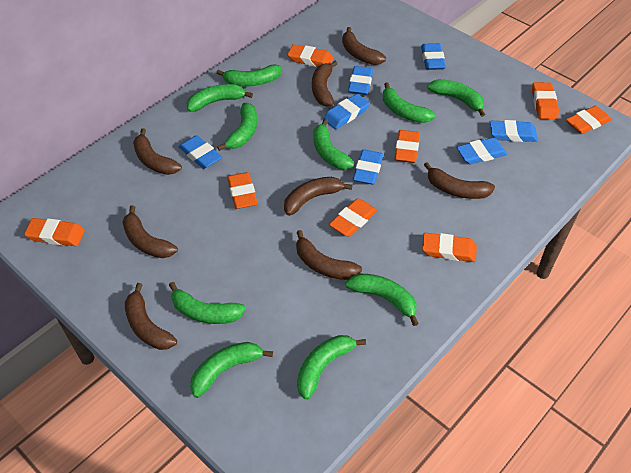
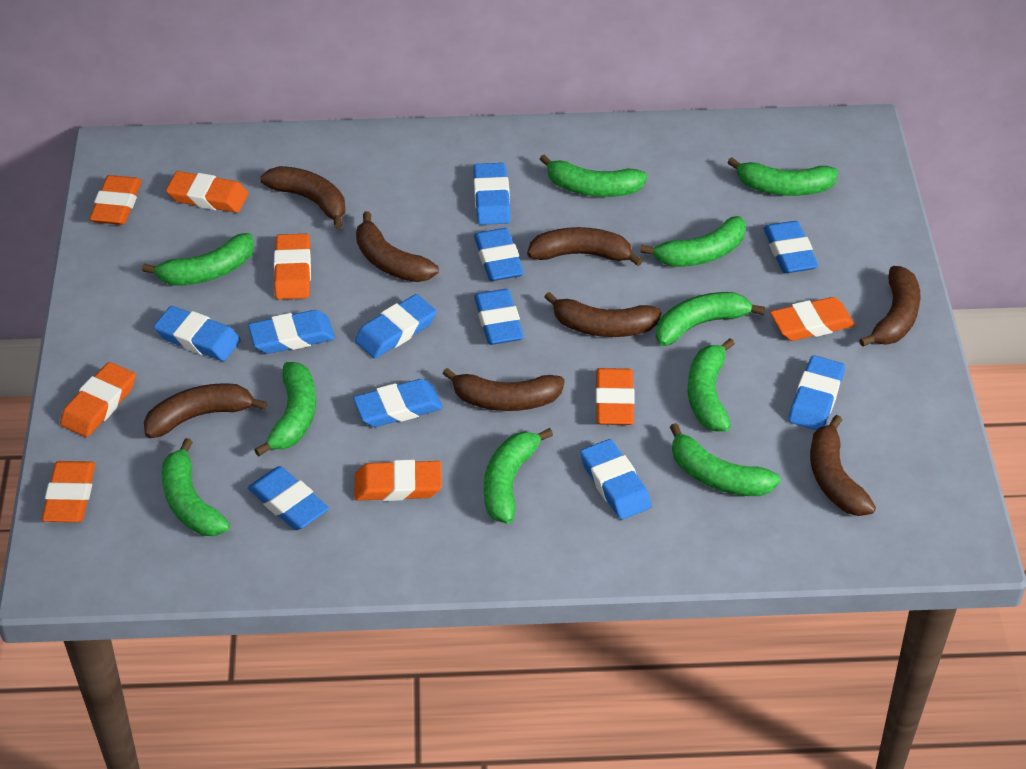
blue eraser: 7 -> 11

